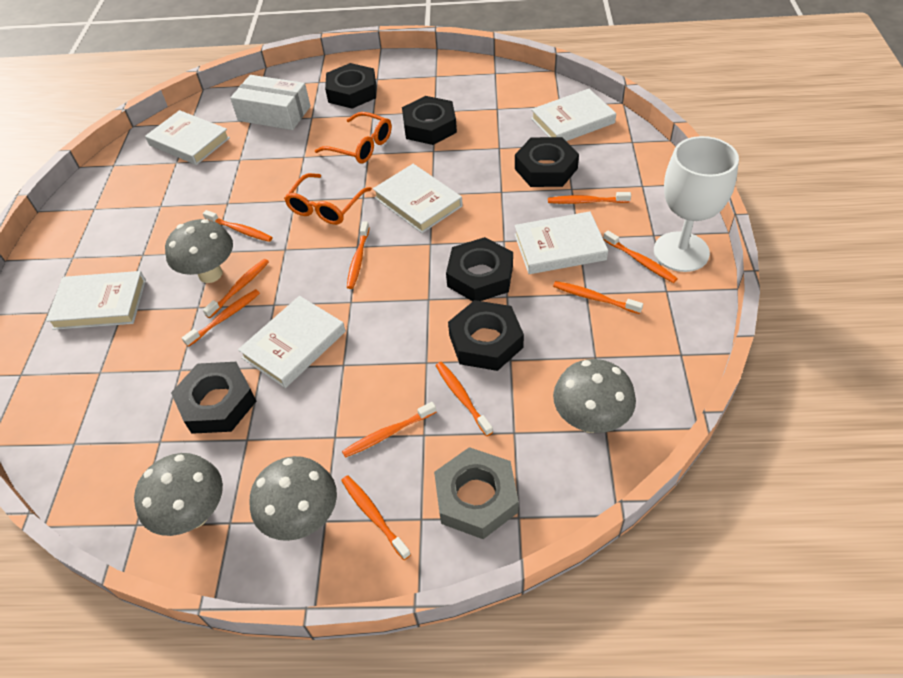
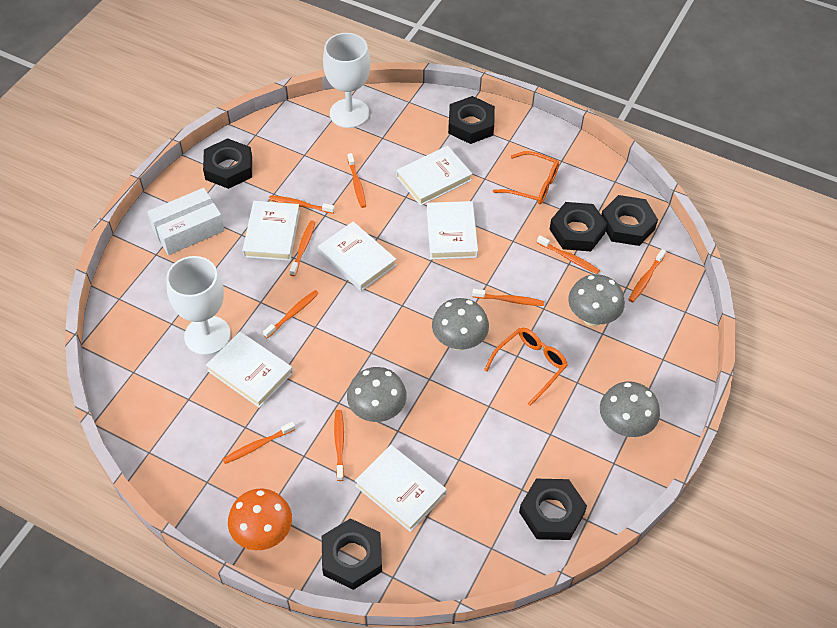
grey nut: 1 -> 0
orange mushroom: 0 -> 1
orange toothbrush: 10 -> 9
white goblet: 1 -> 2

